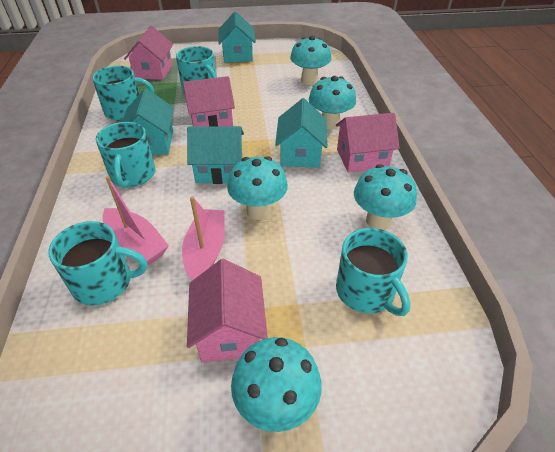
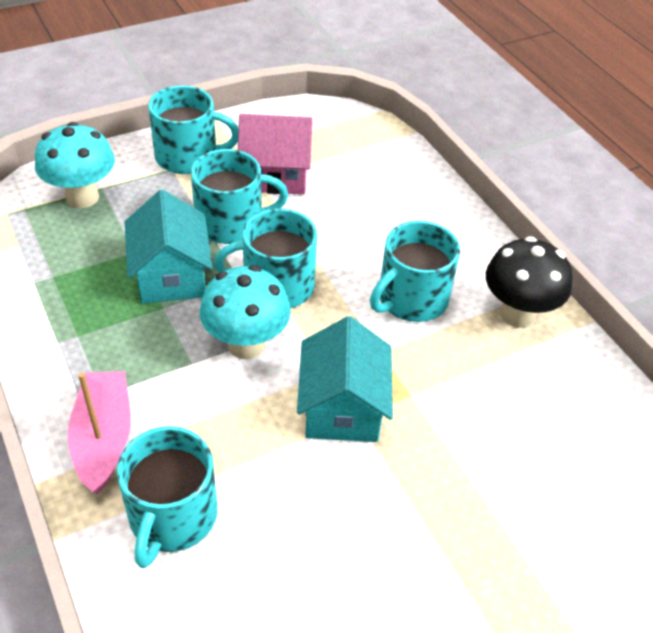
black mushroom: 0 -> 1
pink boat: 2 -> 1
pink house: 4 -> 1
turquoise house: 4 -> 2
turquoise mushroom: 5 -> 2

